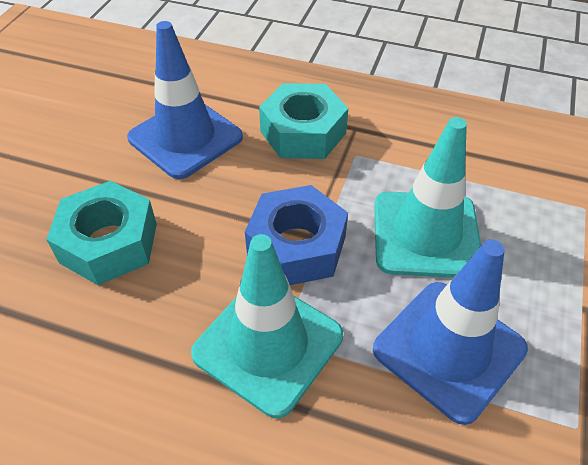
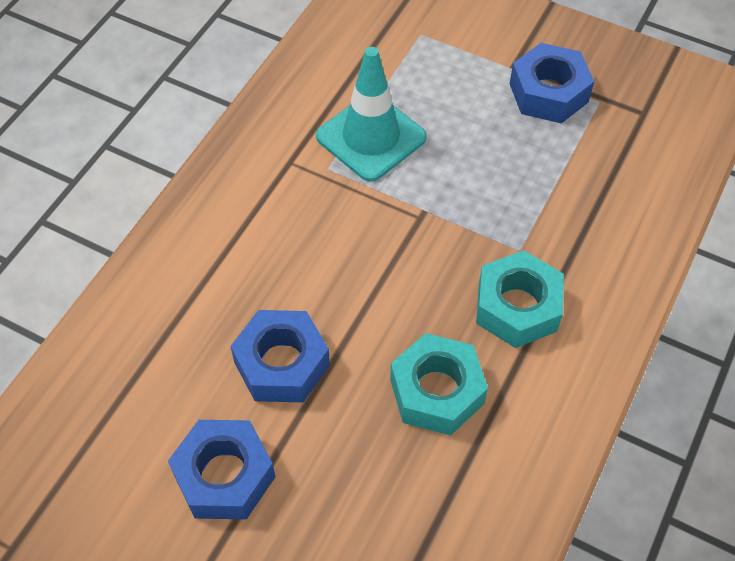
blue nut: 1 -> 3
blue traffic cone: 2 -> 0
turquoise traffic cone: 2 -> 1

